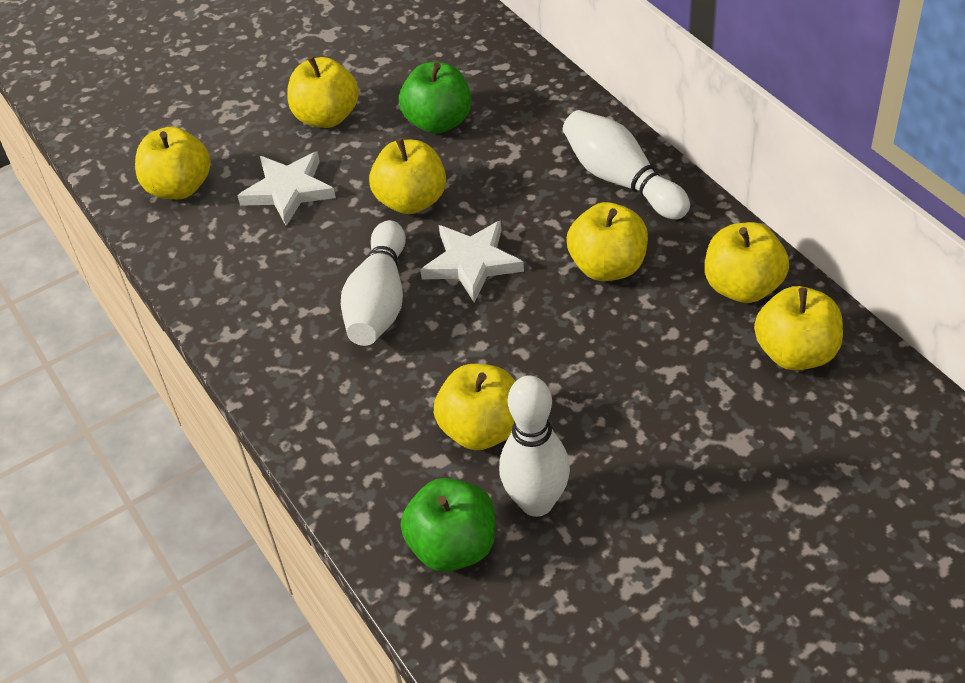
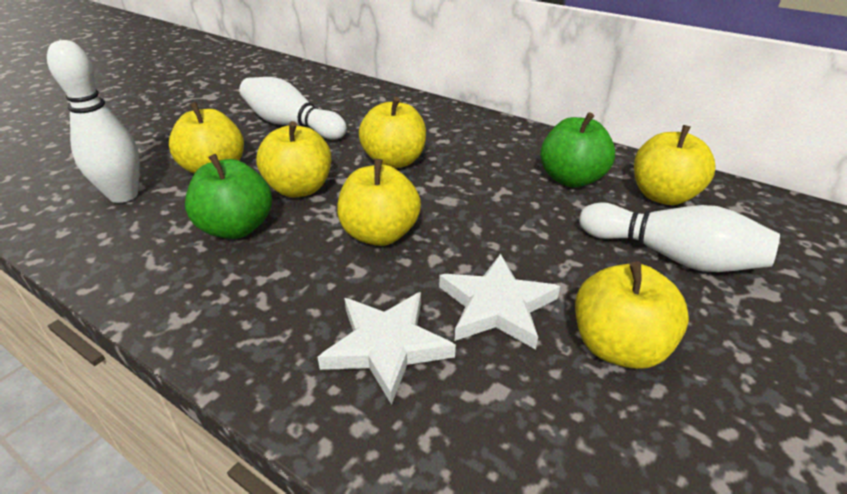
yellow apple: 7 -> 6

